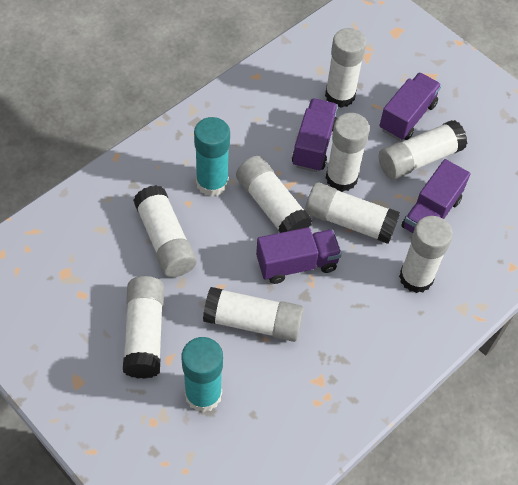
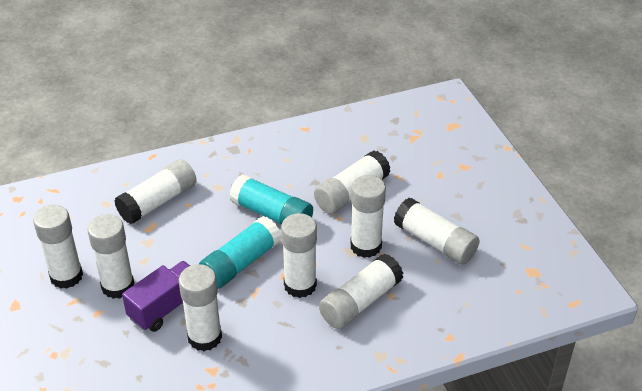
purple truck: 4 -> 1

